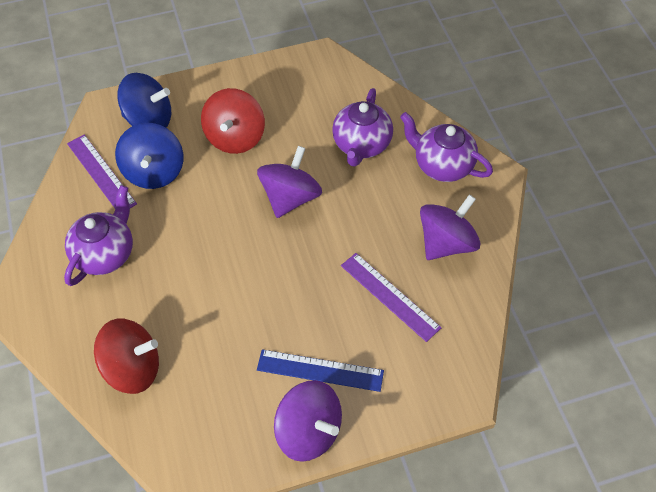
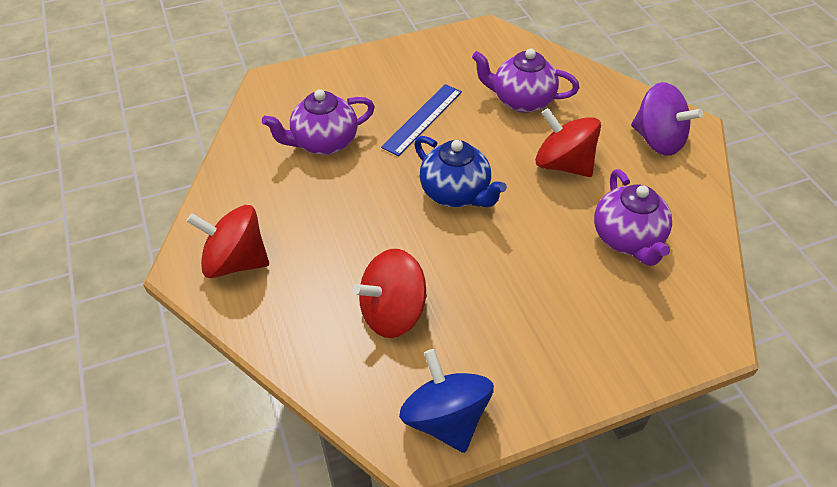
blue spinning top: 2 -> 1
blue teapot: 0 -> 1
purple ruler: 2 -> 0
purple spinning top: 3 -> 1
red spinning top: 2 -> 3

